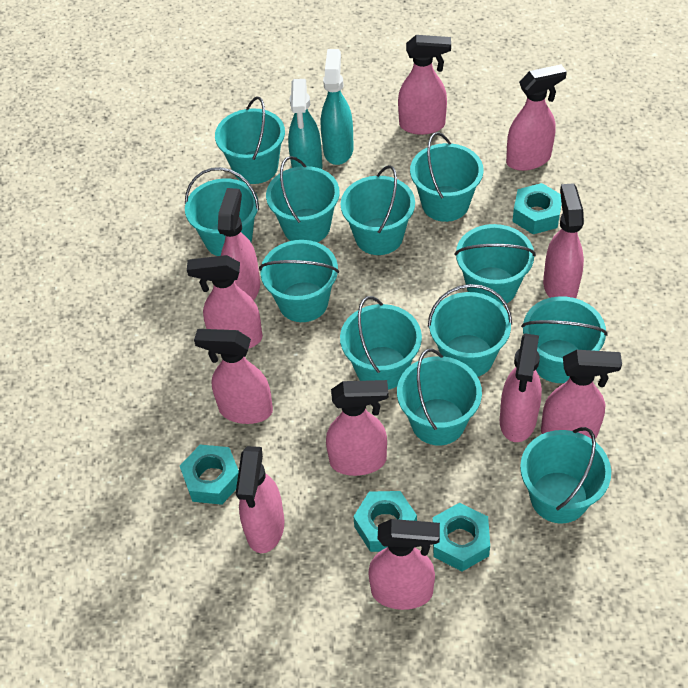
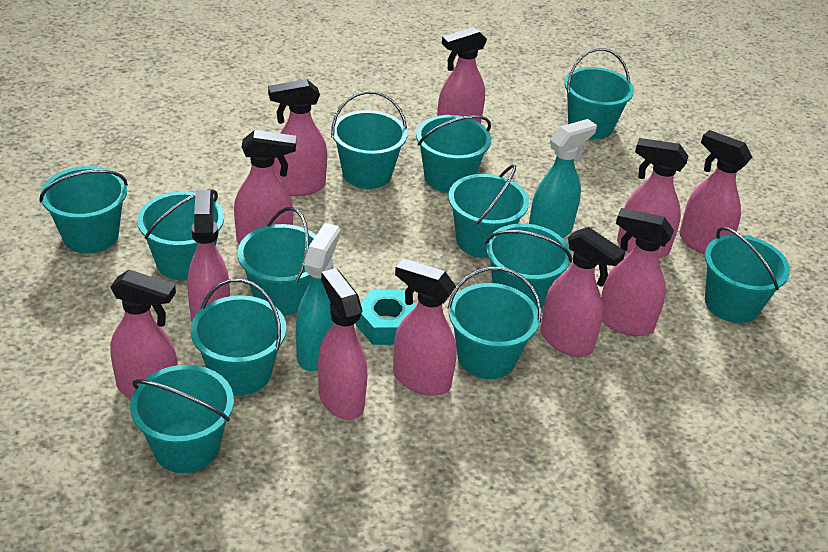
turquoise nut: 4 -> 1

